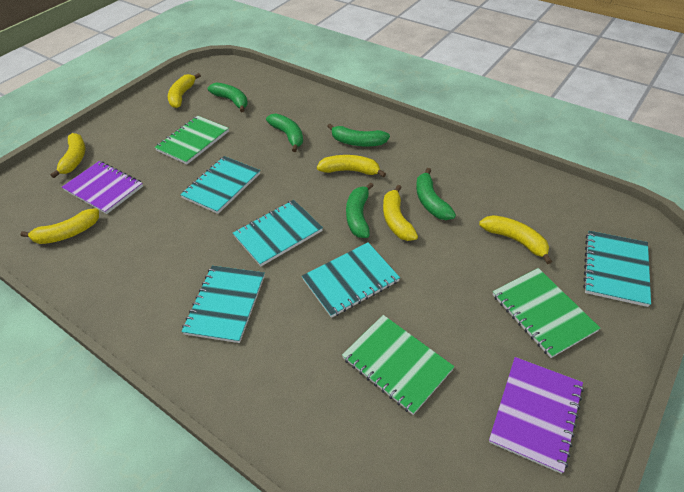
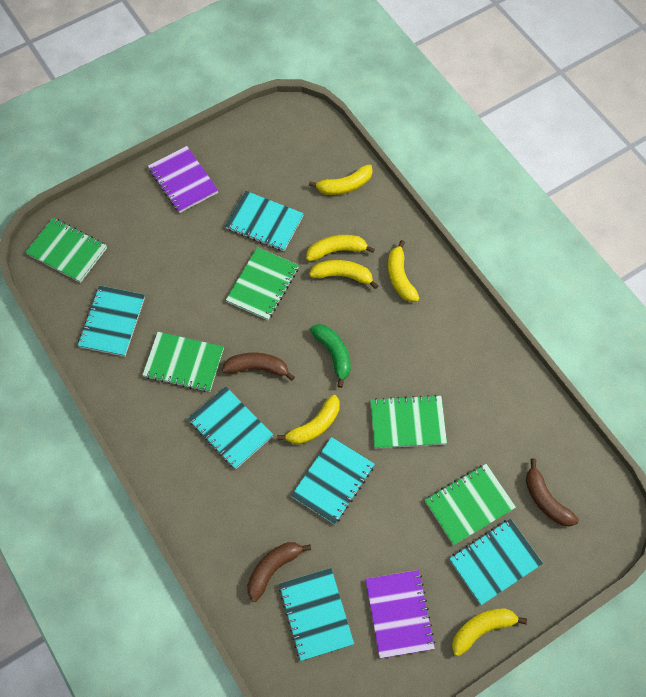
brown banana: 0 -> 3
green banana: 5 -> 1
green notebook: 3 -> 5
turquoise notebook: 5 -> 6

